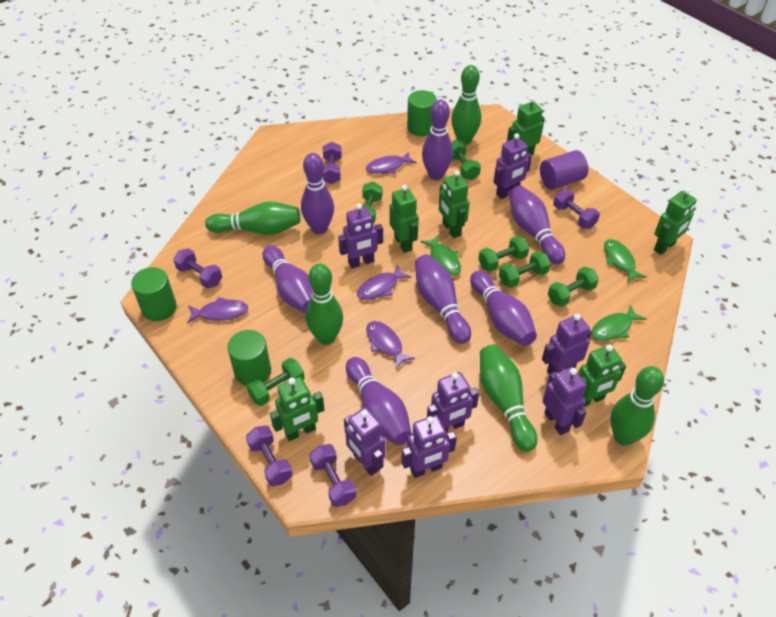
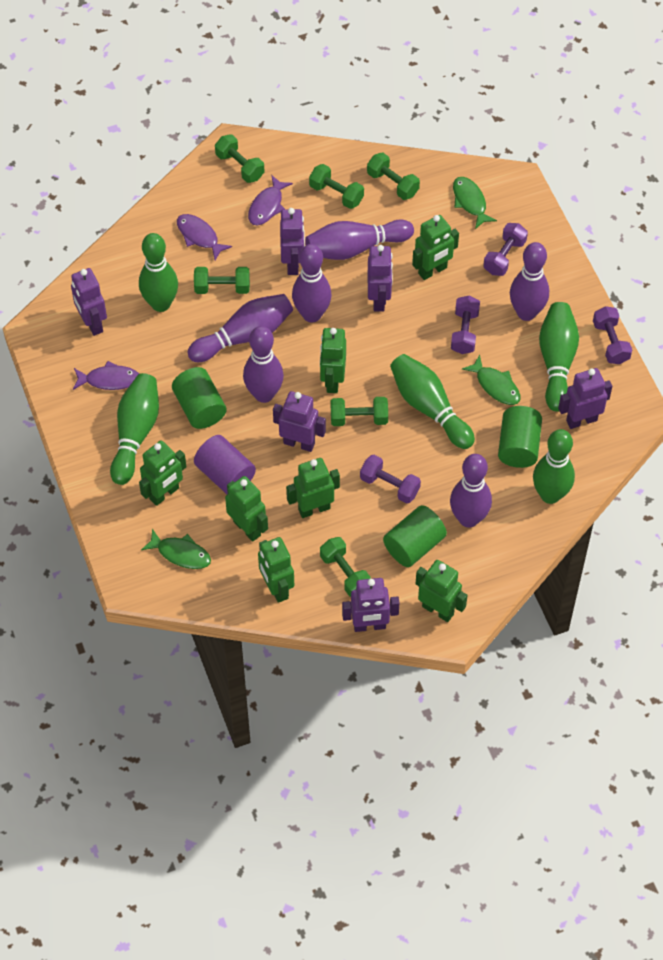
green robot: 6 -> 7
purple bowling pin: 7 -> 6
purple dumbbell: 5 -> 4
purple fish: 4 -> 3
purple robot: 7 -> 6

